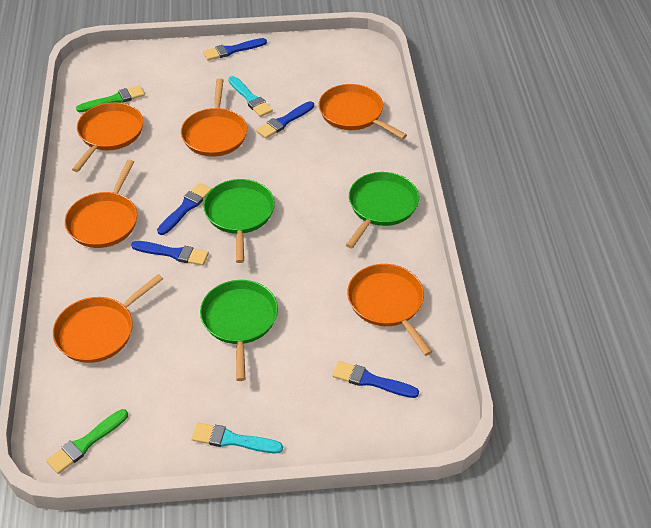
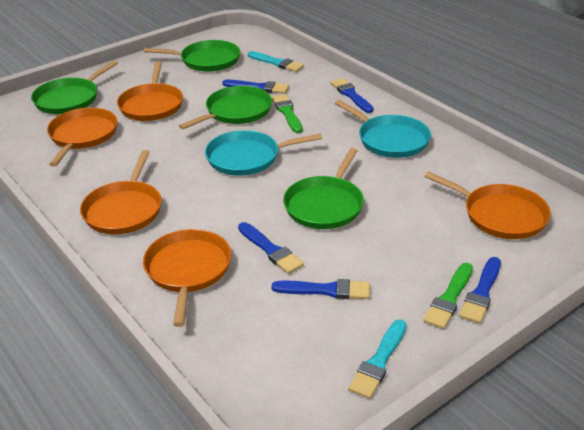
green pan: 3 -> 4
orange pan: 6 -> 5
turquoise pan: 0 -> 2

